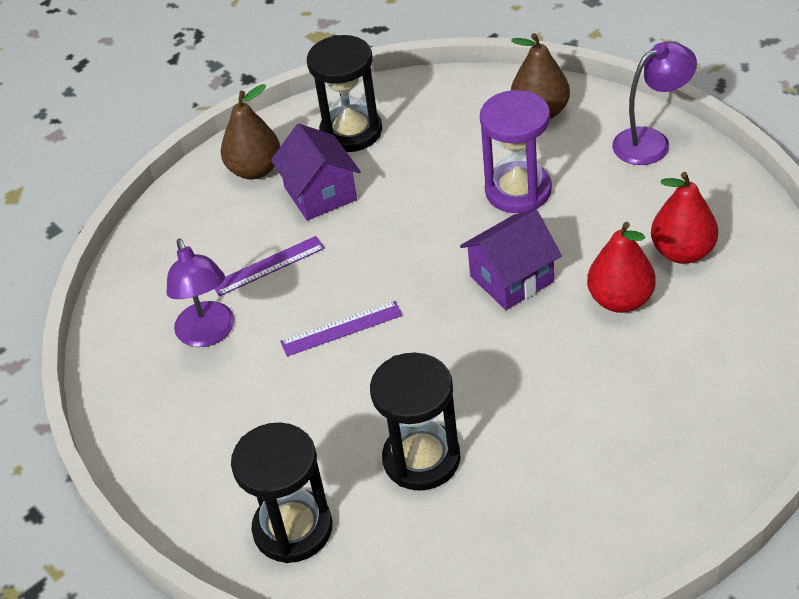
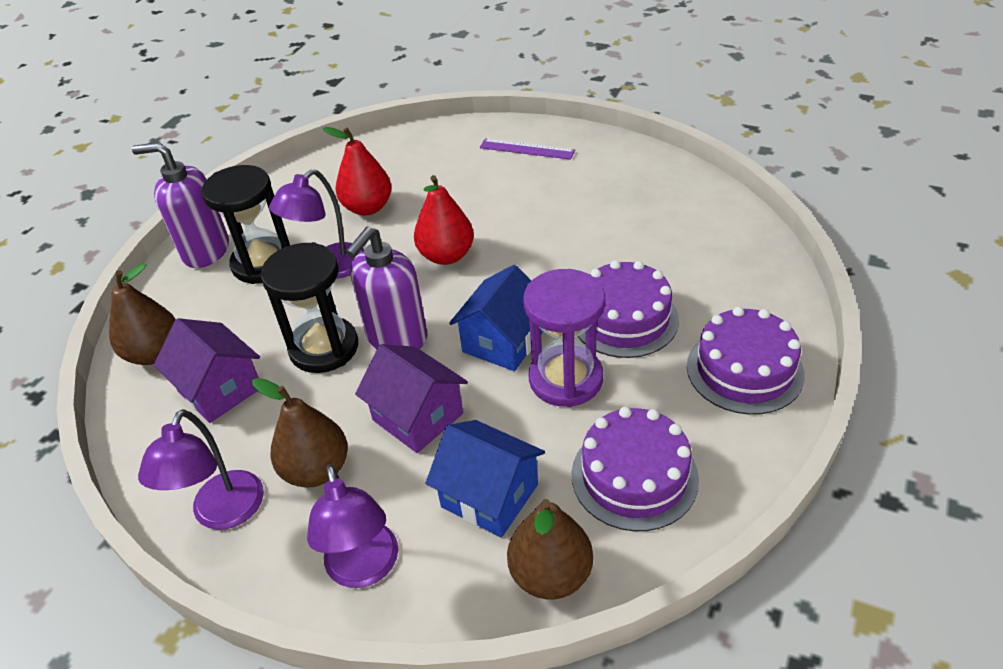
black hourglass: 3 -> 2
blue house: 0 -> 2
brown pear: 2 -> 3
purple cake: 0 -> 3
purple lamp: 2 -> 3
purple ruler: 2 -> 1
purple soap dispenser: 0 -> 2

